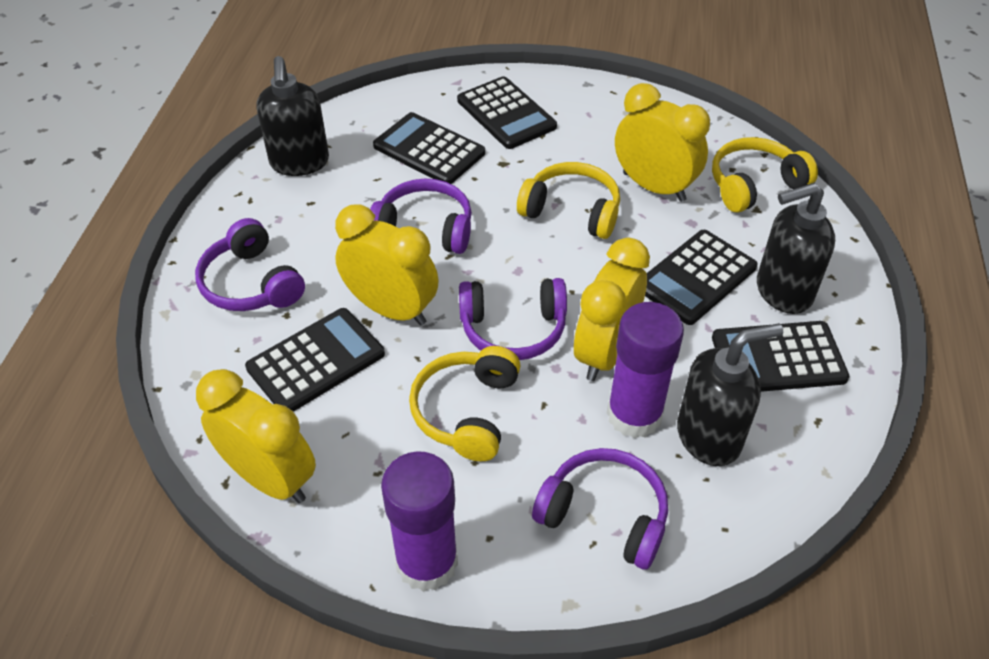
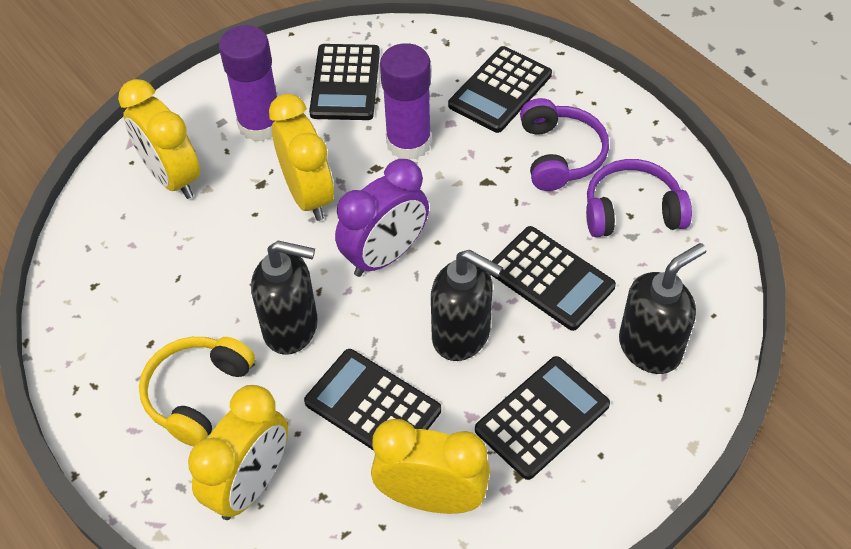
purple clock: 0 -> 1
purple headphones: 4 -> 2
yellow headphones: 3 -> 1

